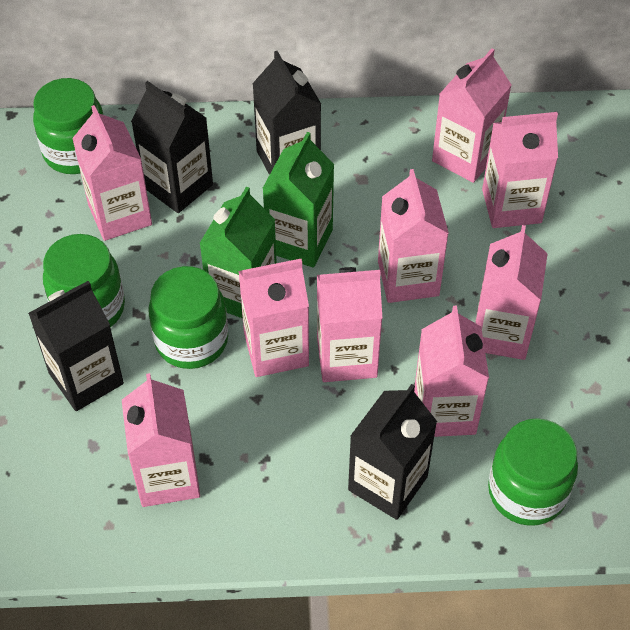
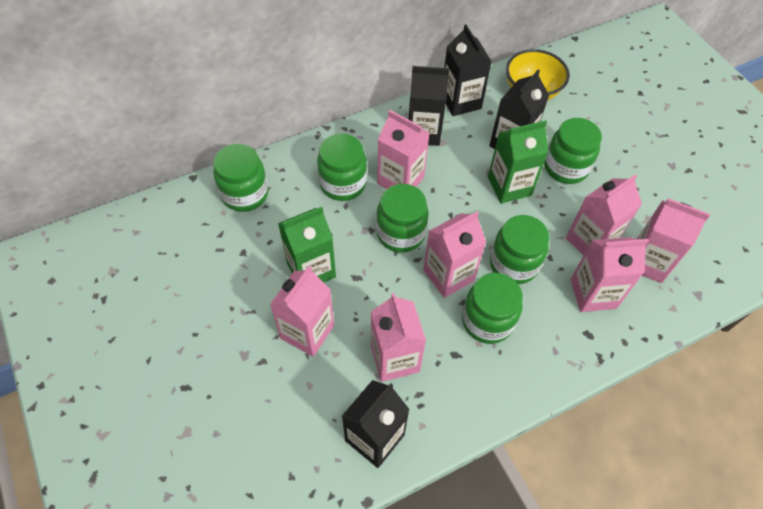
green jar: 4 -> 6
pink carton: 9 -> 7
yellow bowl: 0 -> 1

